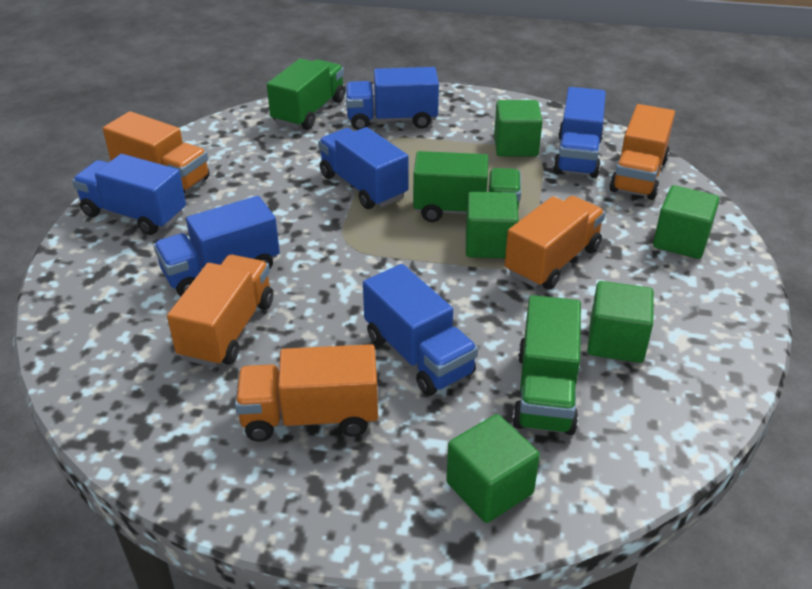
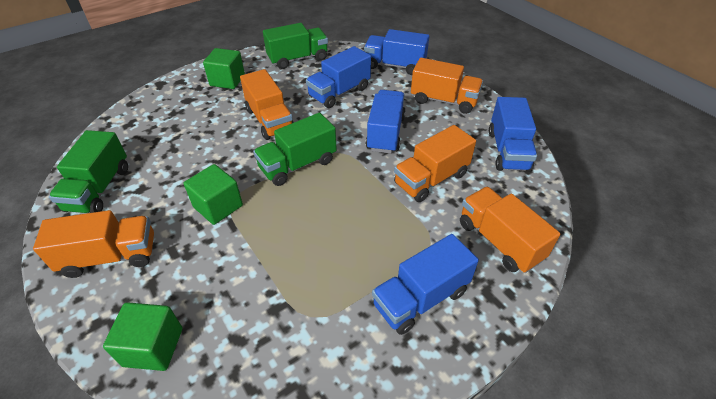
blue truck: 6 -> 5
green cube: 5 -> 3

